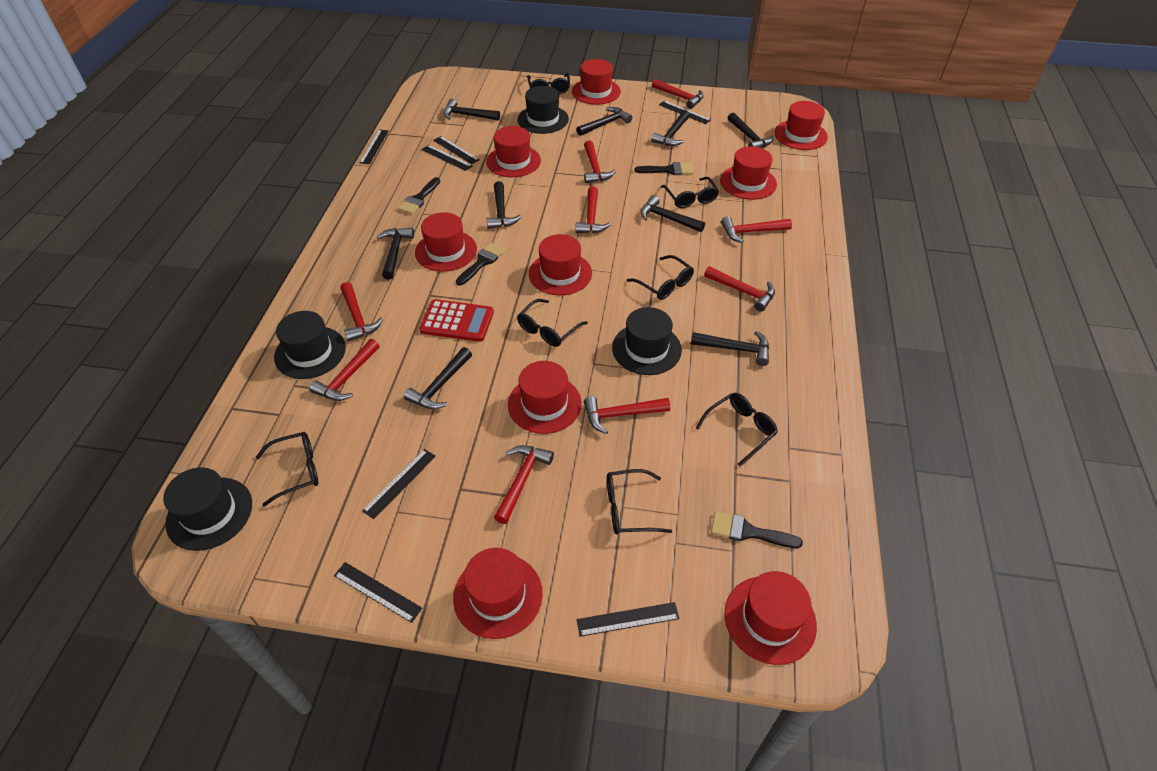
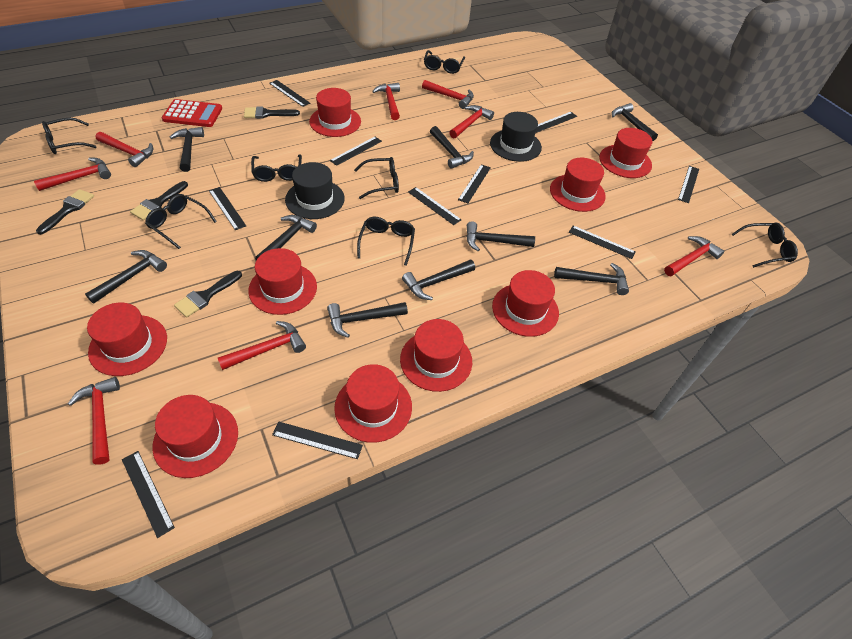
black hat: 4 -> 2
black ruler: 7 -> 10
red hammer: 9 -> 8

